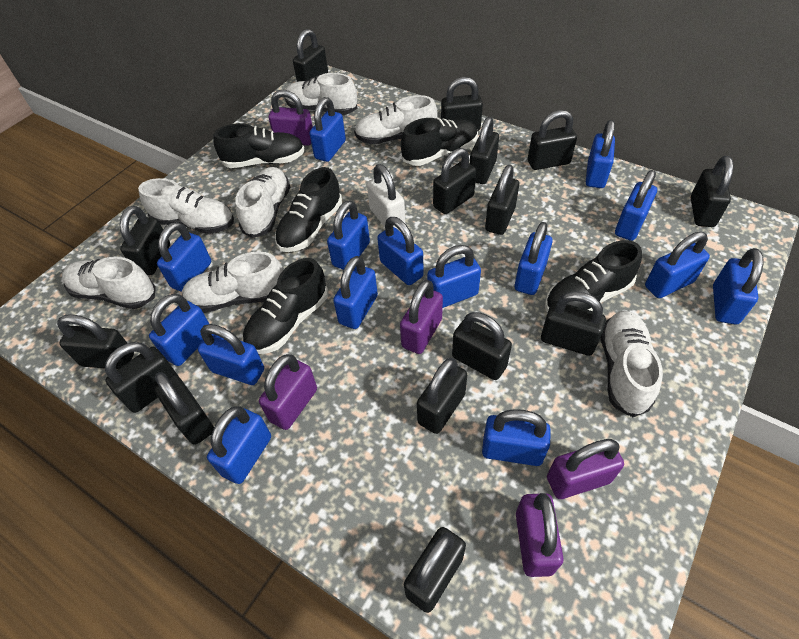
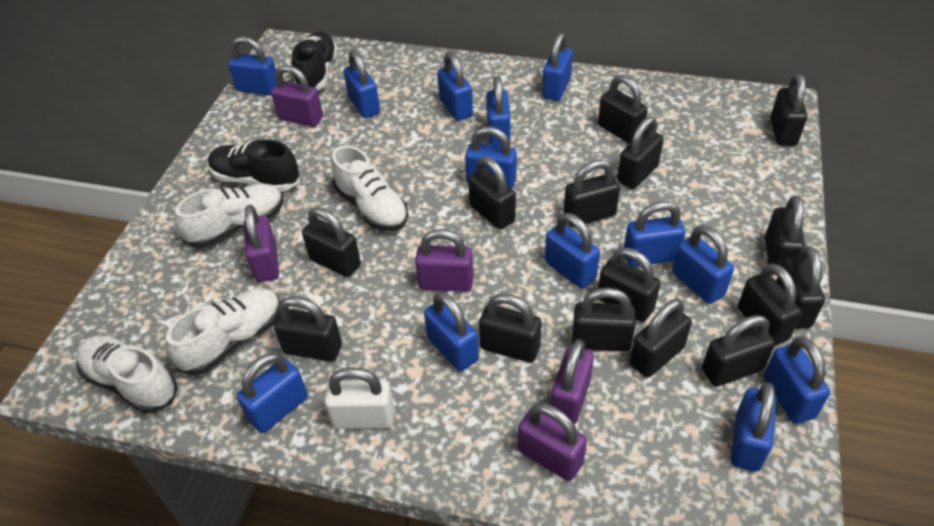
black shoe: 5 -> 2
blue padlock: 15 -> 13
white shoe: 7 -> 4

